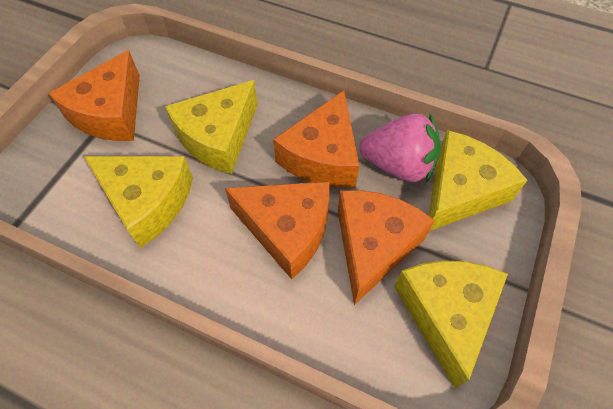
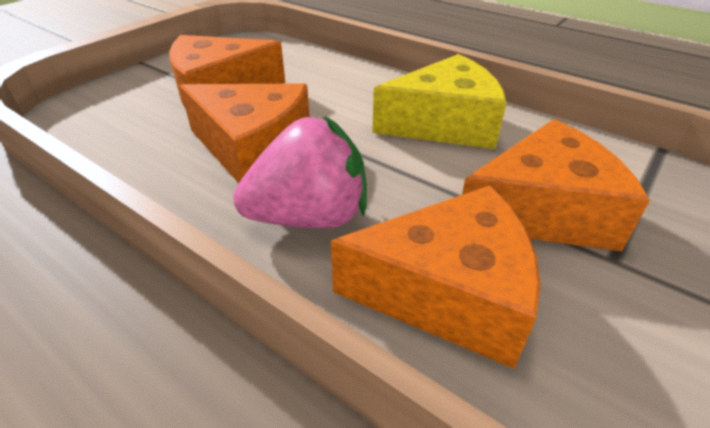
yellow cheese: 4 -> 1

